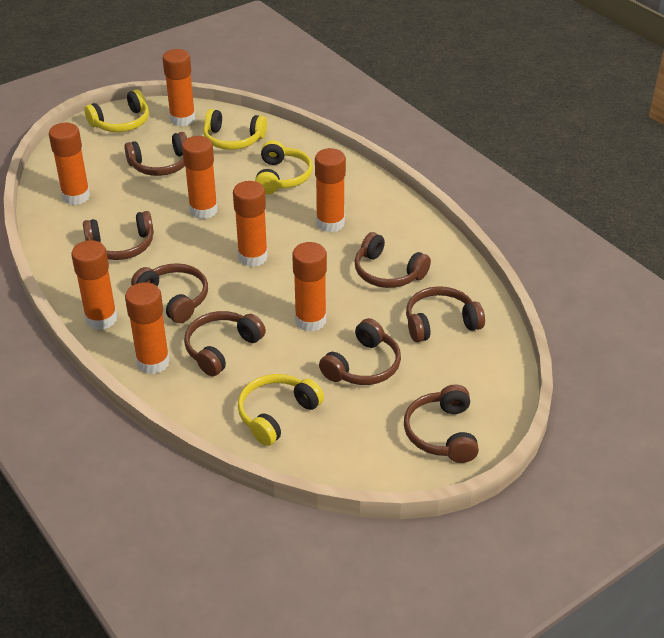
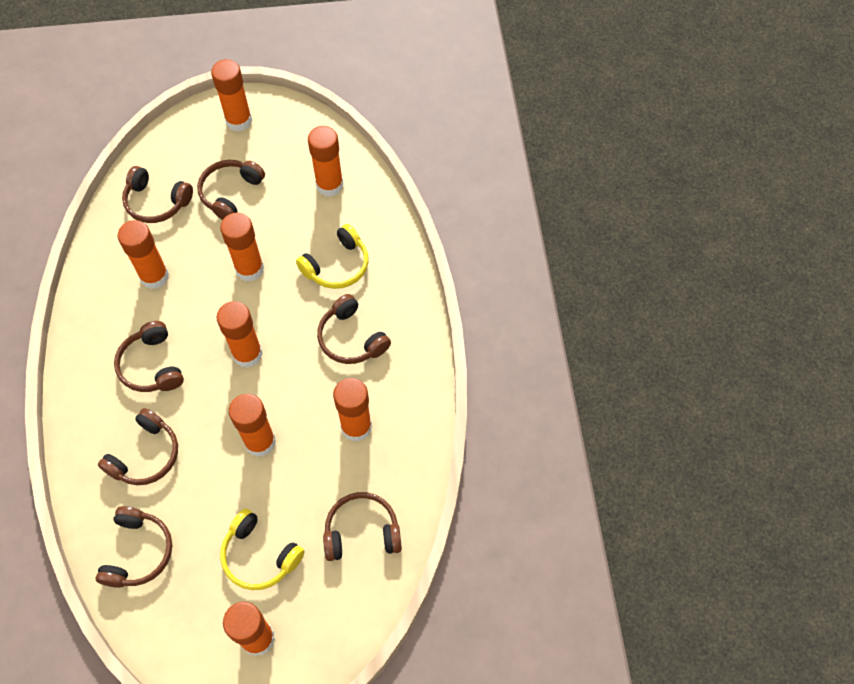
brown headphones: 8 -> 7
yellow headphones: 4 -> 2

